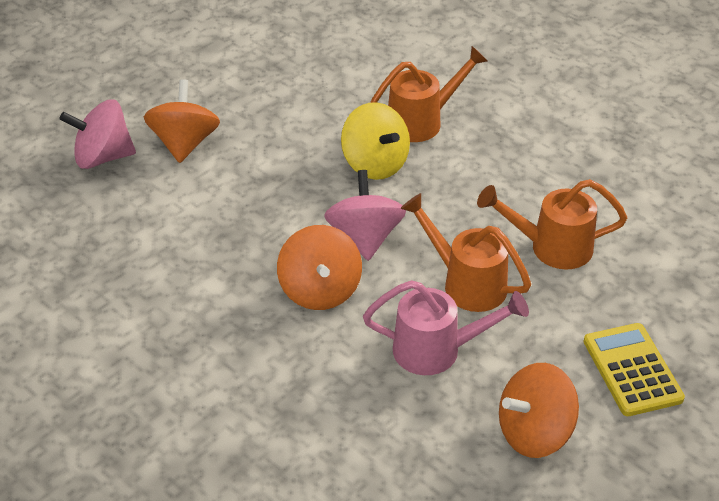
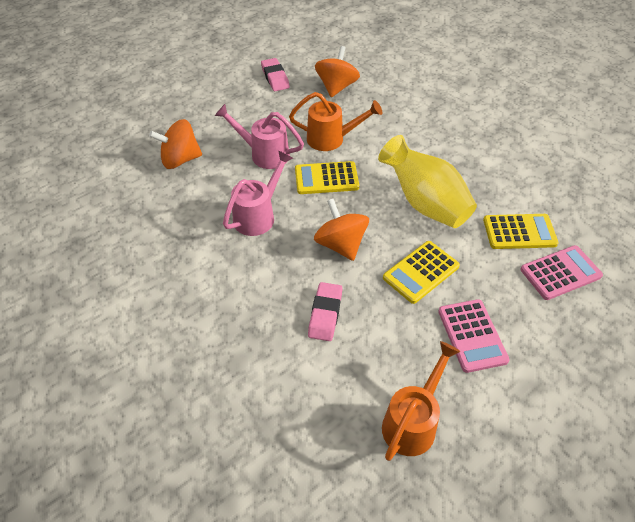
orange watering can: 3 -> 2
pink calculator: 0 -> 2
pink eraser: 0 -> 2
pink spinning top: 2 -> 0
pink watering can: 1 -> 2
yellow calculator: 1 -> 3
yellow spinning top: 1 -> 0
yellow vase: 0 -> 1

